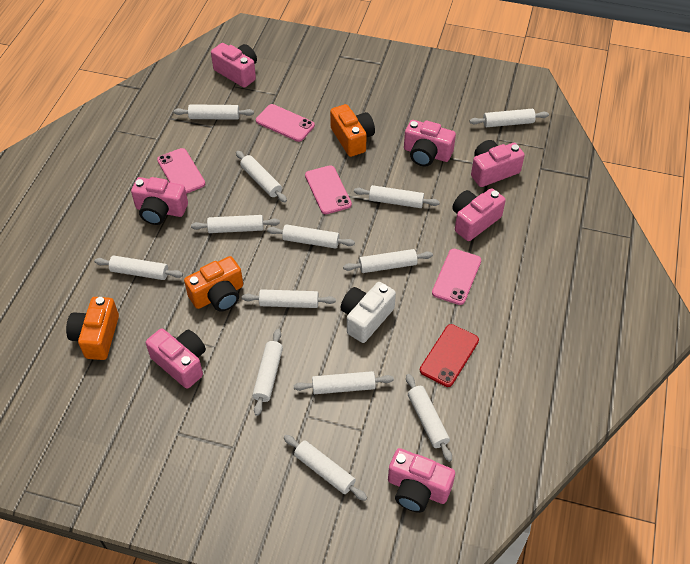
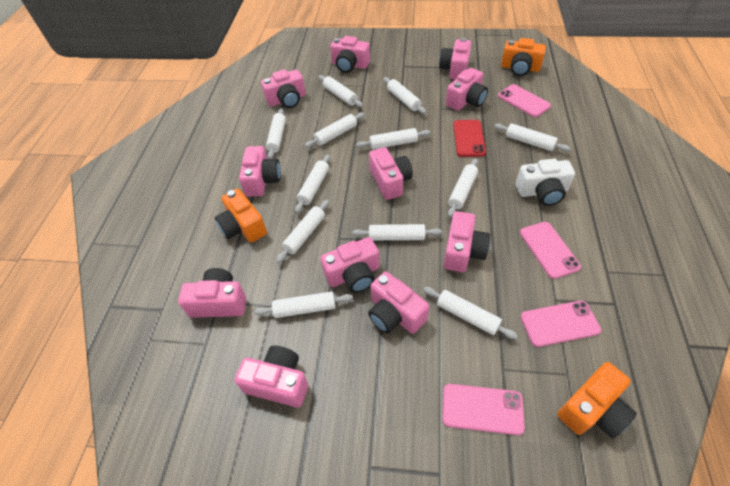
pink camera: 7 -> 11
white rolling pin: 13 -> 12

